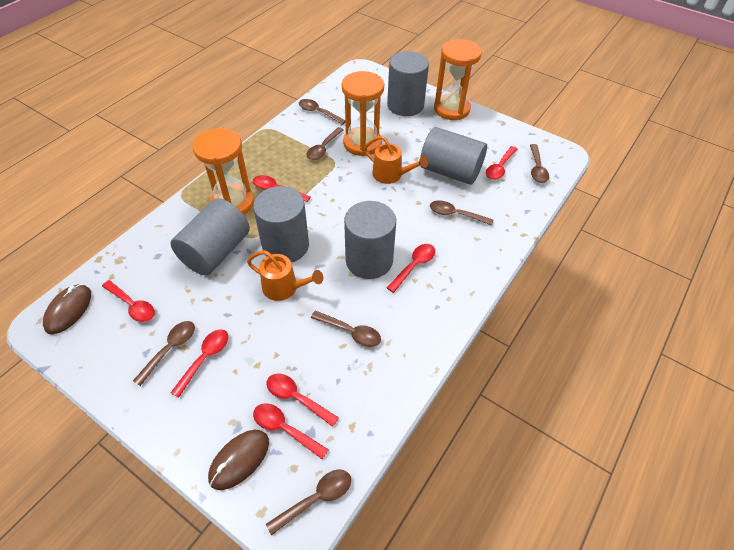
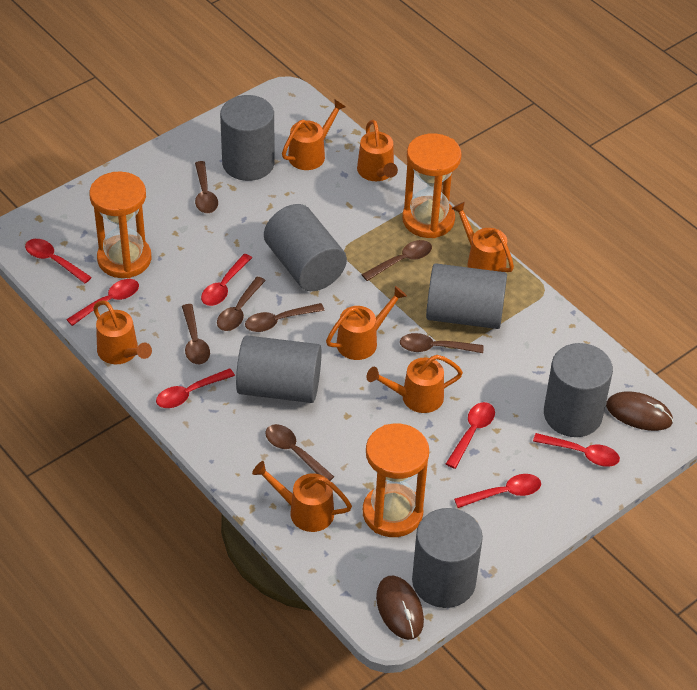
grey cylinder: 5 -> 6
orange watering can: 2 -> 7

